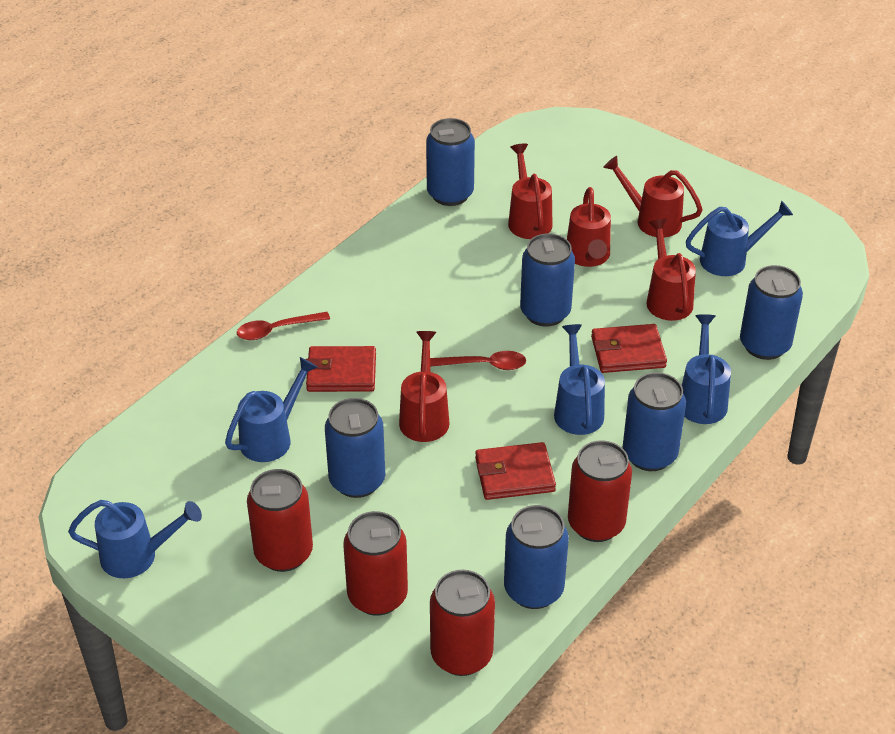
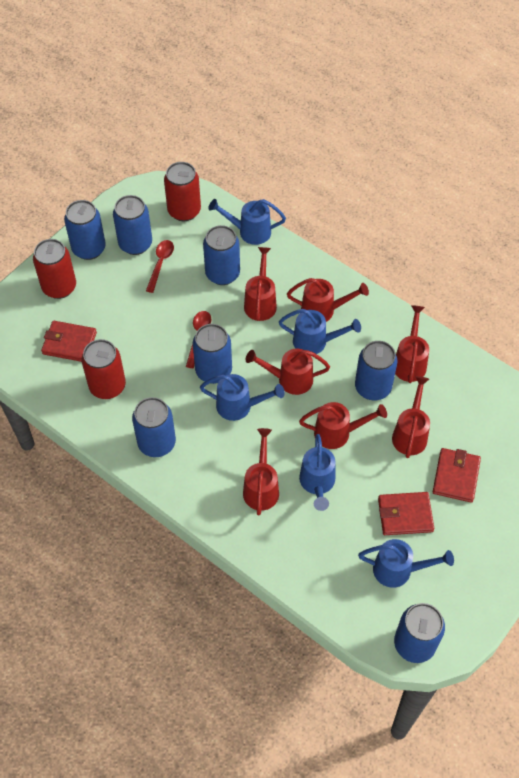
blue can: 6 -> 7
red can: 4 -> 3
red watering can: 5 -> 7

